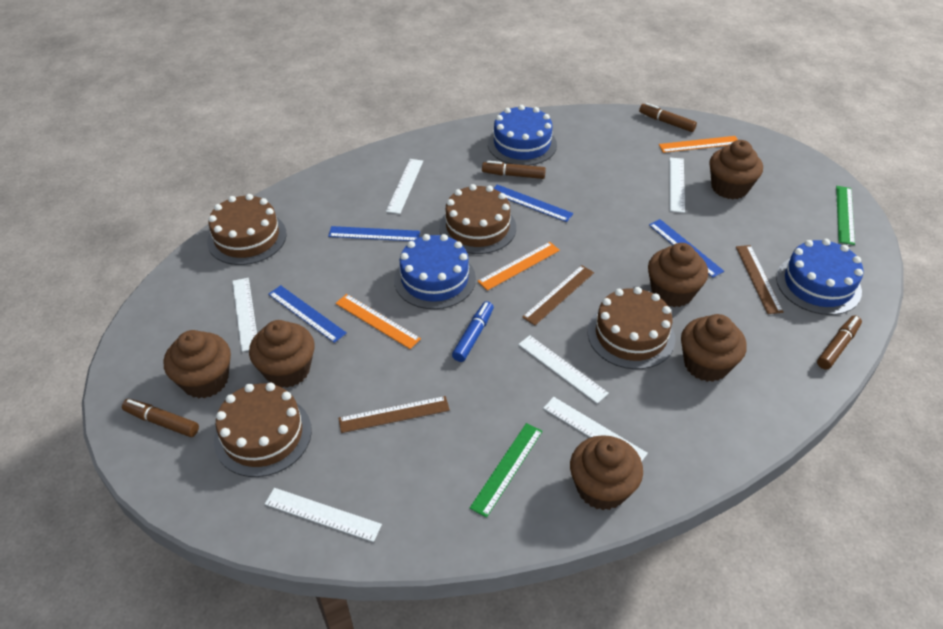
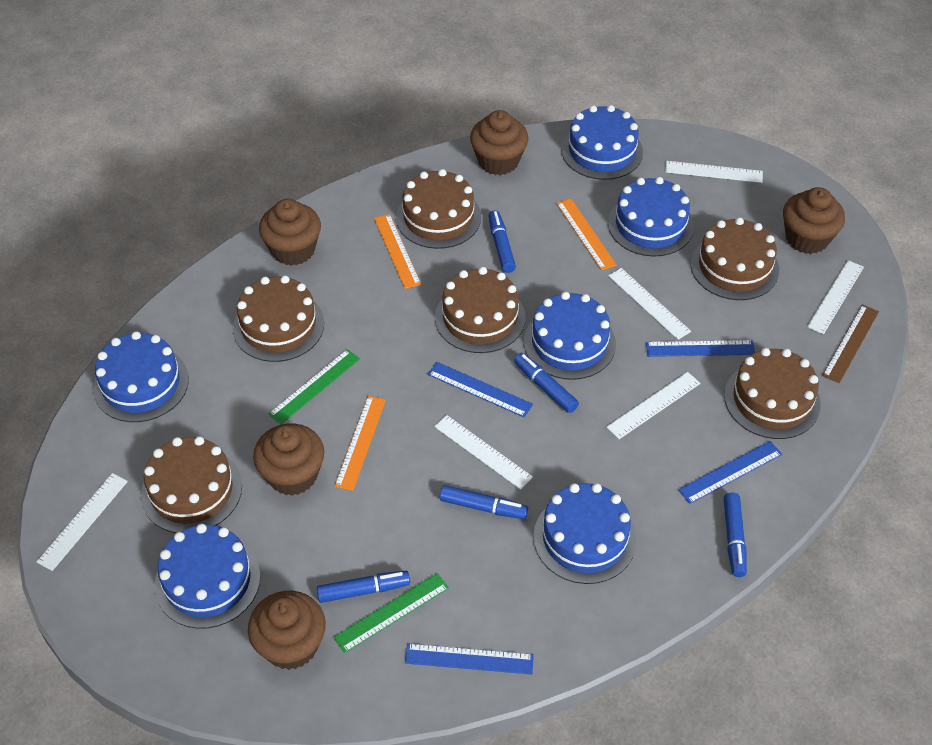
blue cake: 3 -> 6
blue marker: 1 -> 5
brown cake: 4 -> 6
brown cupcake: 6 -> 5
brown marker: 4 -> 0
brown ruler: 3 -> 1

